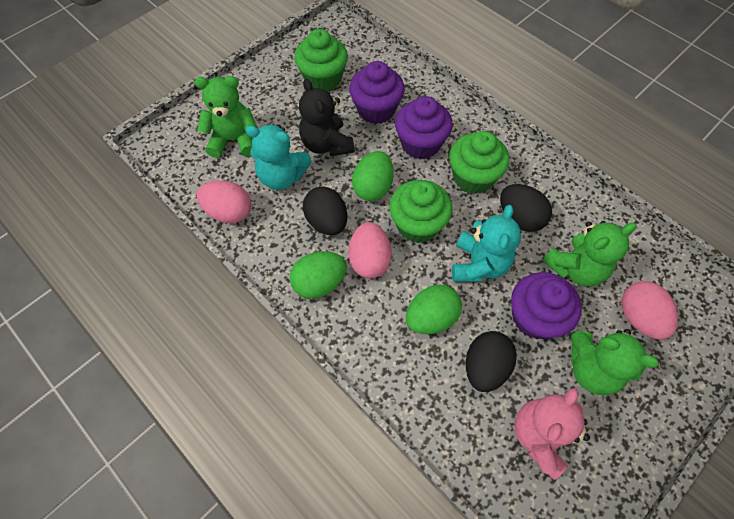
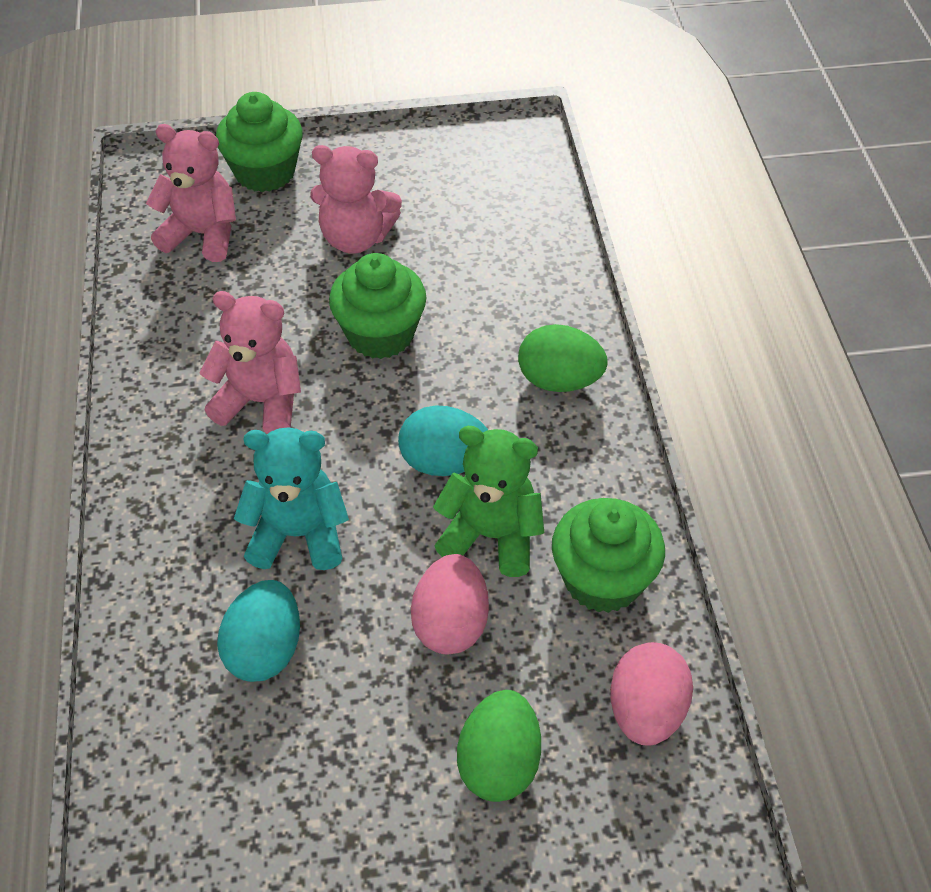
black egg: 3 -> 0
black teddy bear: 1 -> 0
green egg: 3 -> 2
green teddy bear: 3 -> 1
pink egg: 3 -> 2
pink teddy bear: 1 -> 3
purple cupcake: 3 -> 0
turquoise egg: 0 -> 2
turquoise teddy bear: 2 -> 1

